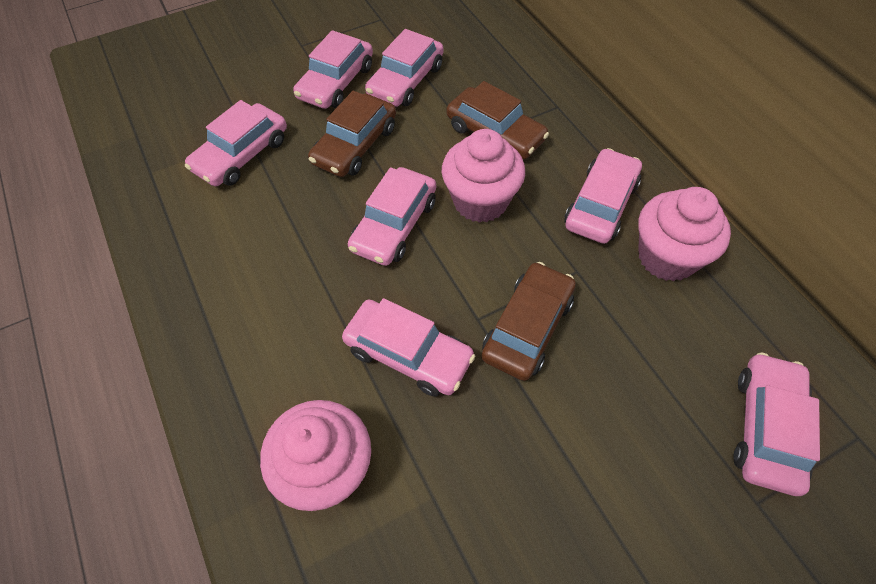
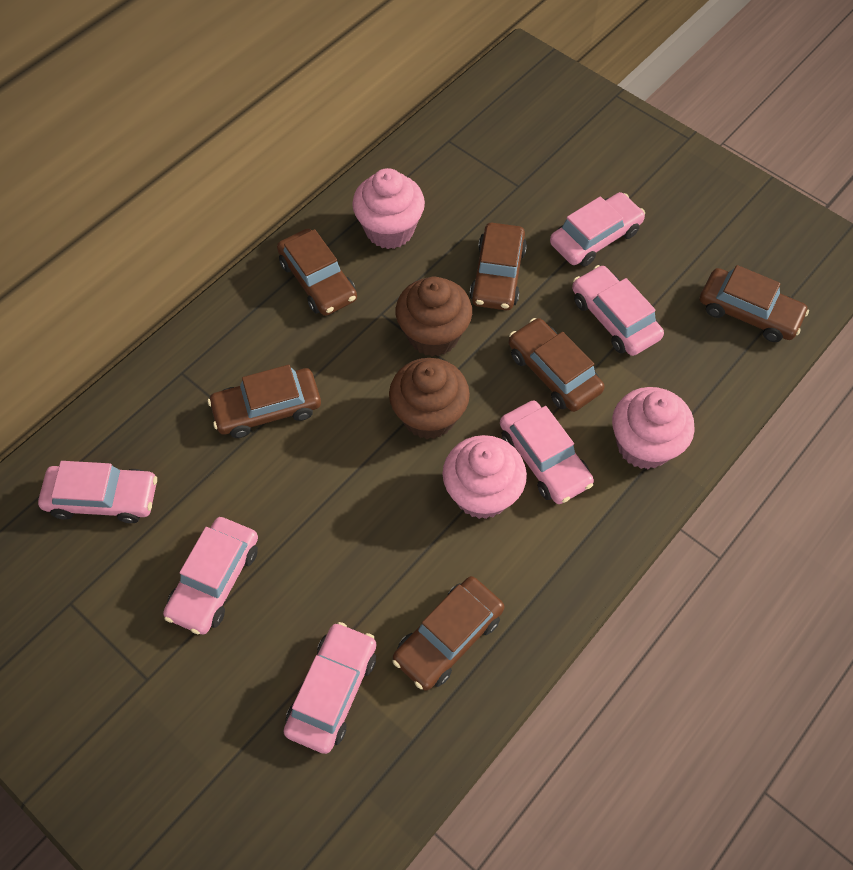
brown car: 3 -> 6
brown cupcake: 0 -> 2
pink car: 7 -> 6

